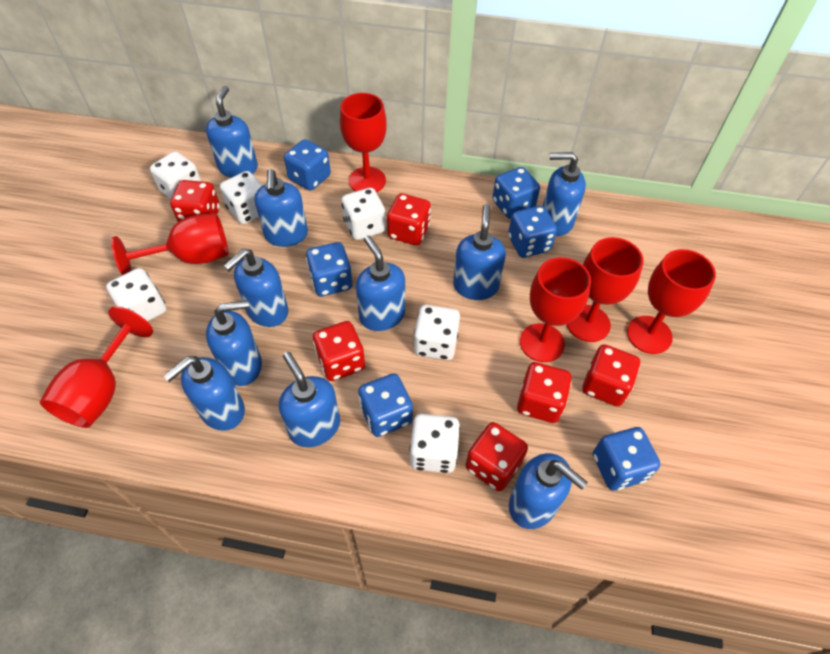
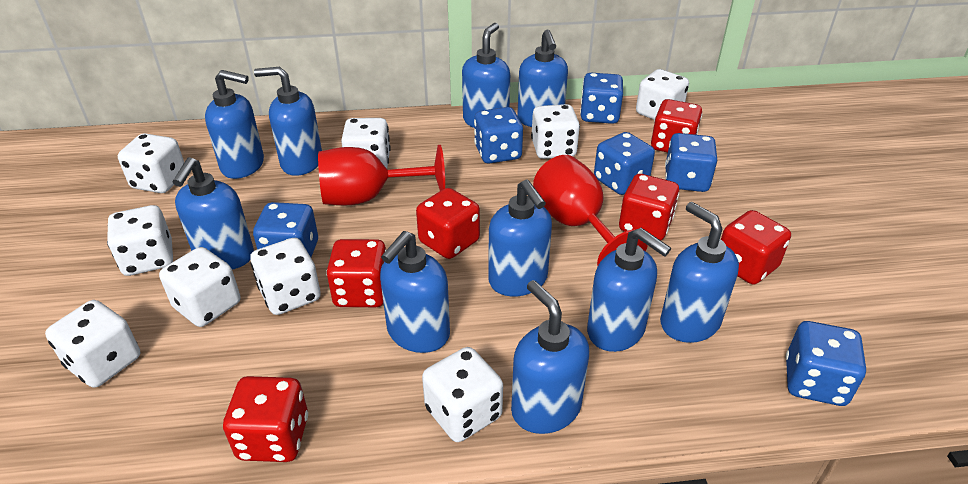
red goblet: 6 -> 2
white dice: 6 -> 9

